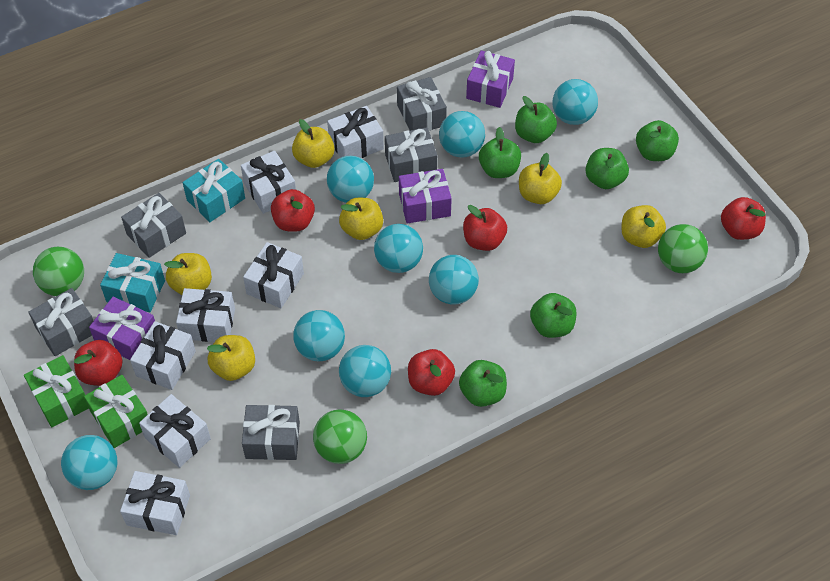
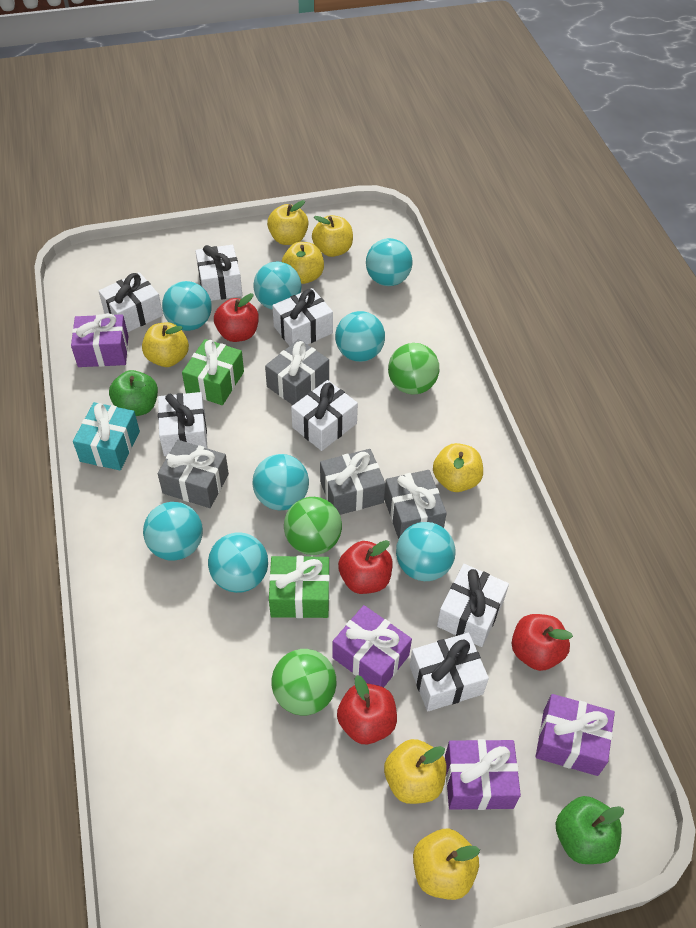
green apple: 6 -> 2
grey gift: 5 -> 4
purple gift: 3 -> 4
red apple: 5 -> 4
turquoise gift: 2 -> 1
yellow apple: 6 -> 7

